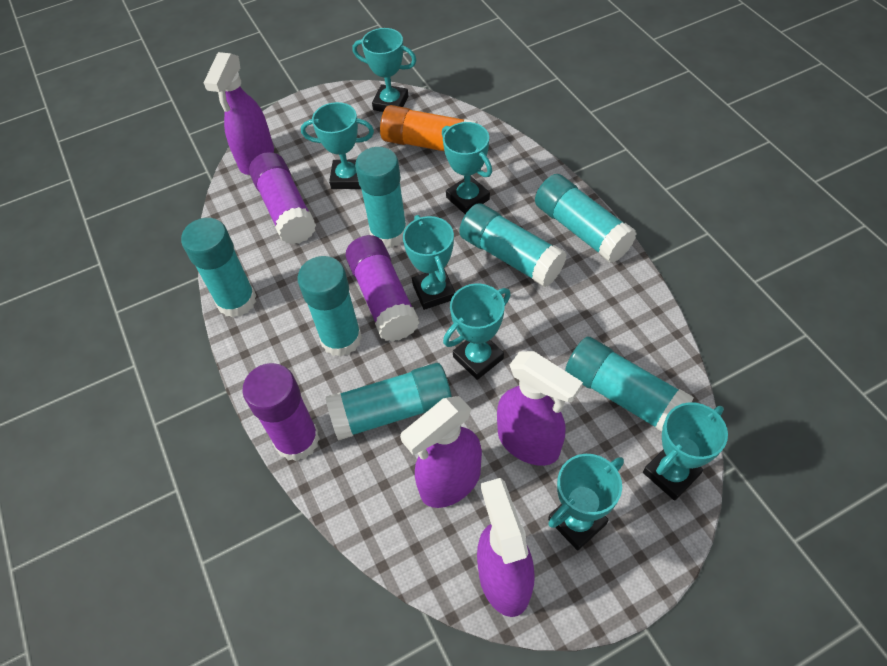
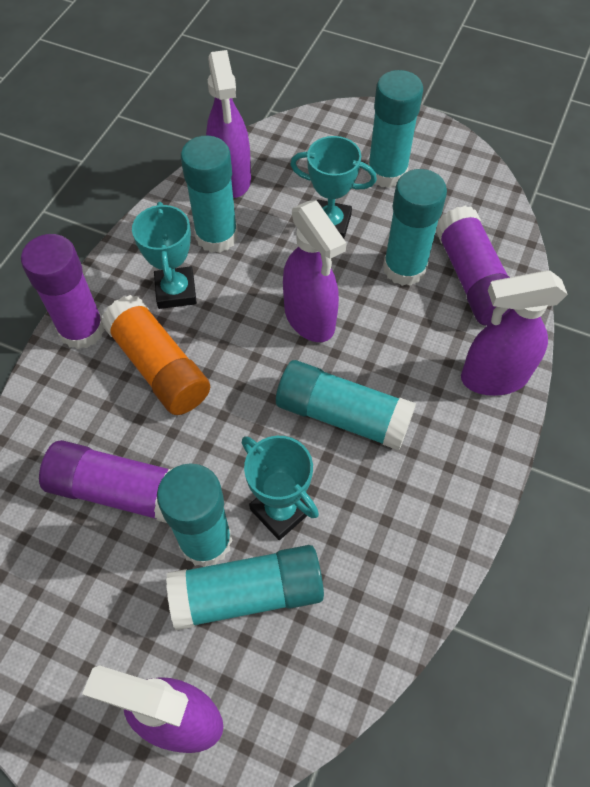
turquoise glue stick: 7 -> 6
turquoise trophy: 7 -> 3

